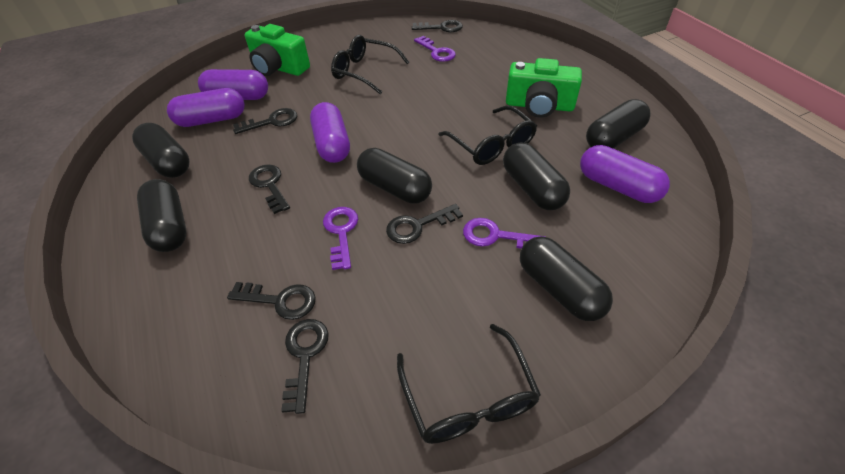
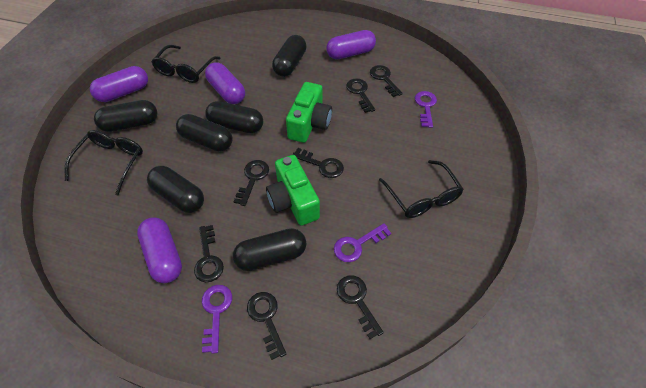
black key: 6 -> 7

